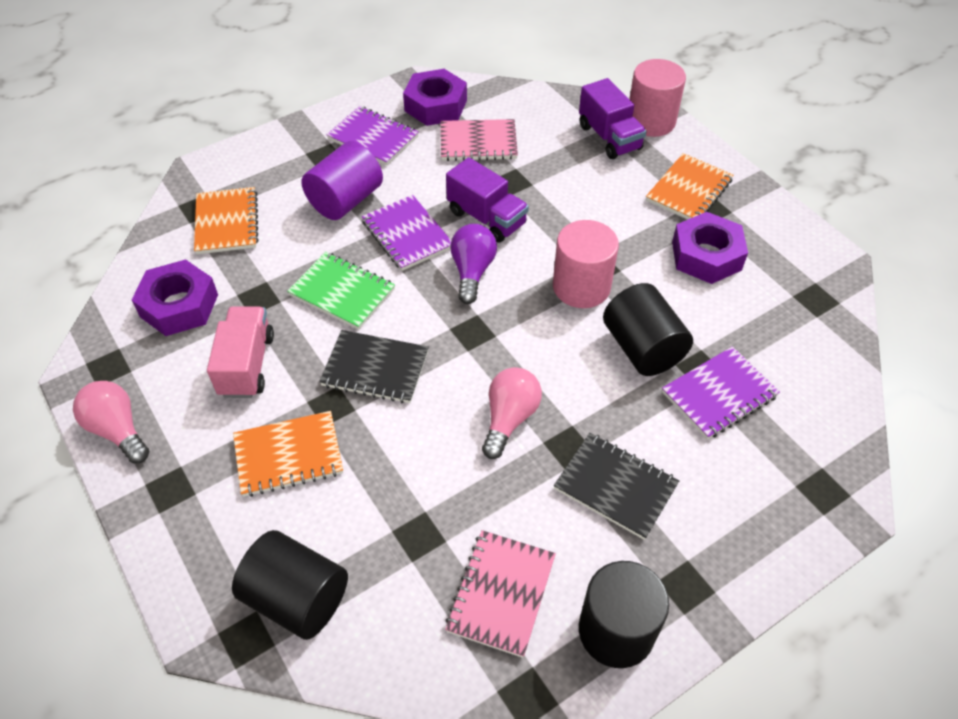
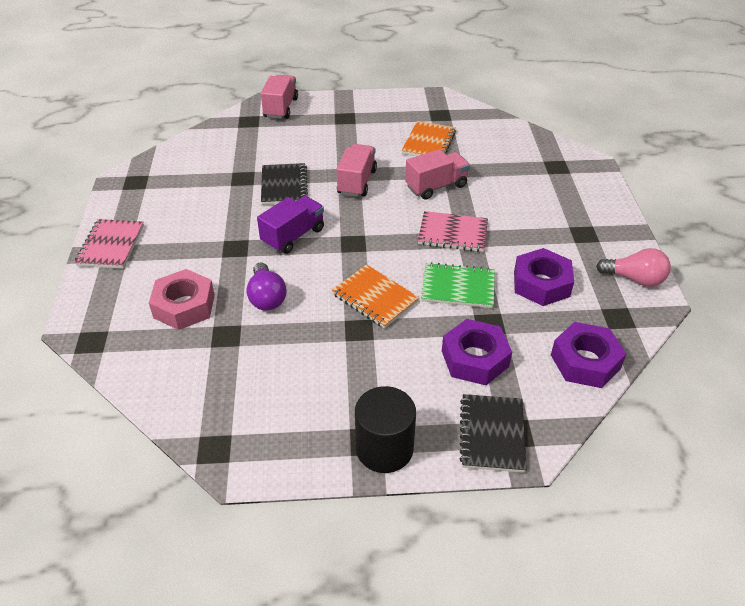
black cylinder: 3 -> 1
orange notebook: 3 -> 2
pink cylinder: 2 -> 0
pink light bulb: 2 -> 1
pink nut: 0 -> 1
pink truck: 1 -> 3
purple cylinder: 1 -> 0
purple notebook: 3 -> 0
purple truck: 2 -> 1

